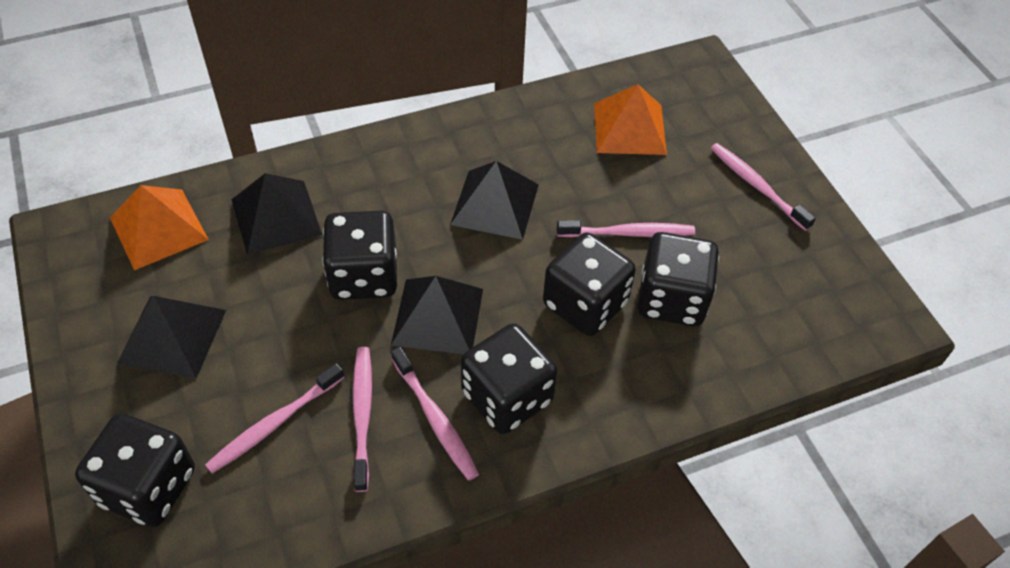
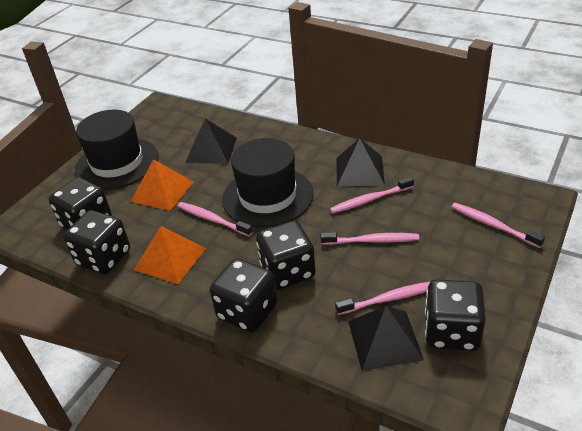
black hat: 0 -> 2
black pyramid: 4 -> 3

